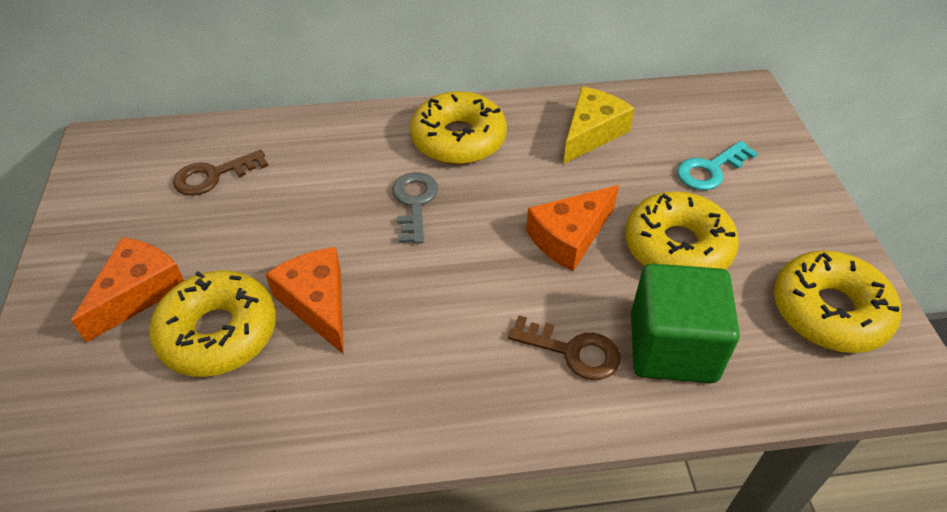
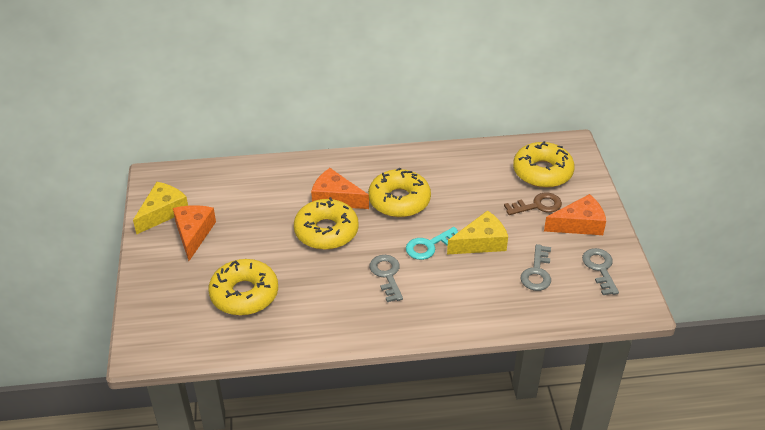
brown key: 2 -> 1
green cube: 1 -> 0
grey key: 1 -> 3
yellow cheese: 1 -> 2

